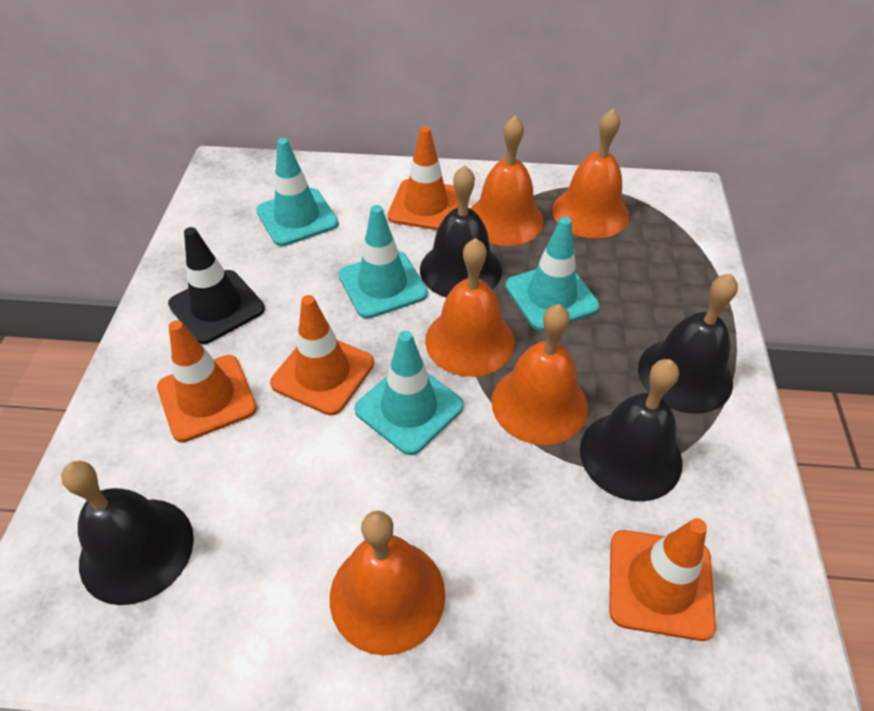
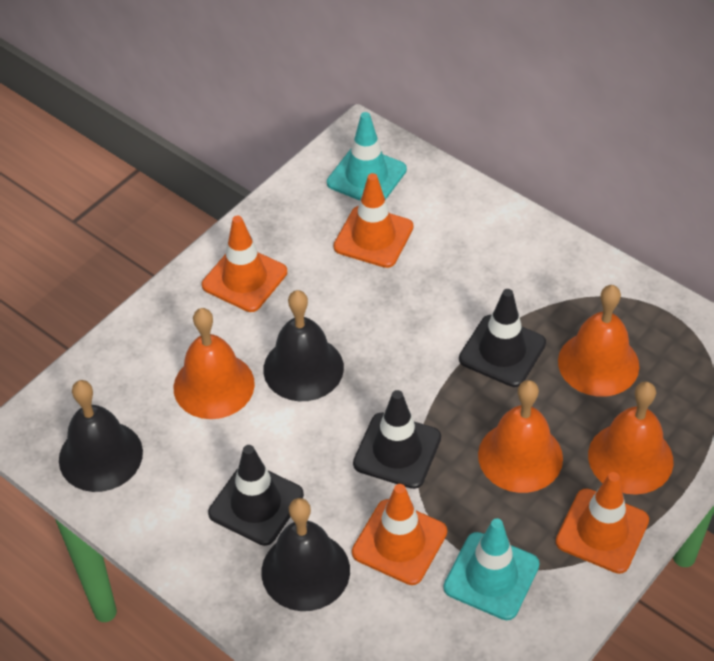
black bell: 4 -> 3
black traffic cone: 1 -> 3
orange bell: 5 -> 4
turquoise traffic cone: 4 -> 2

